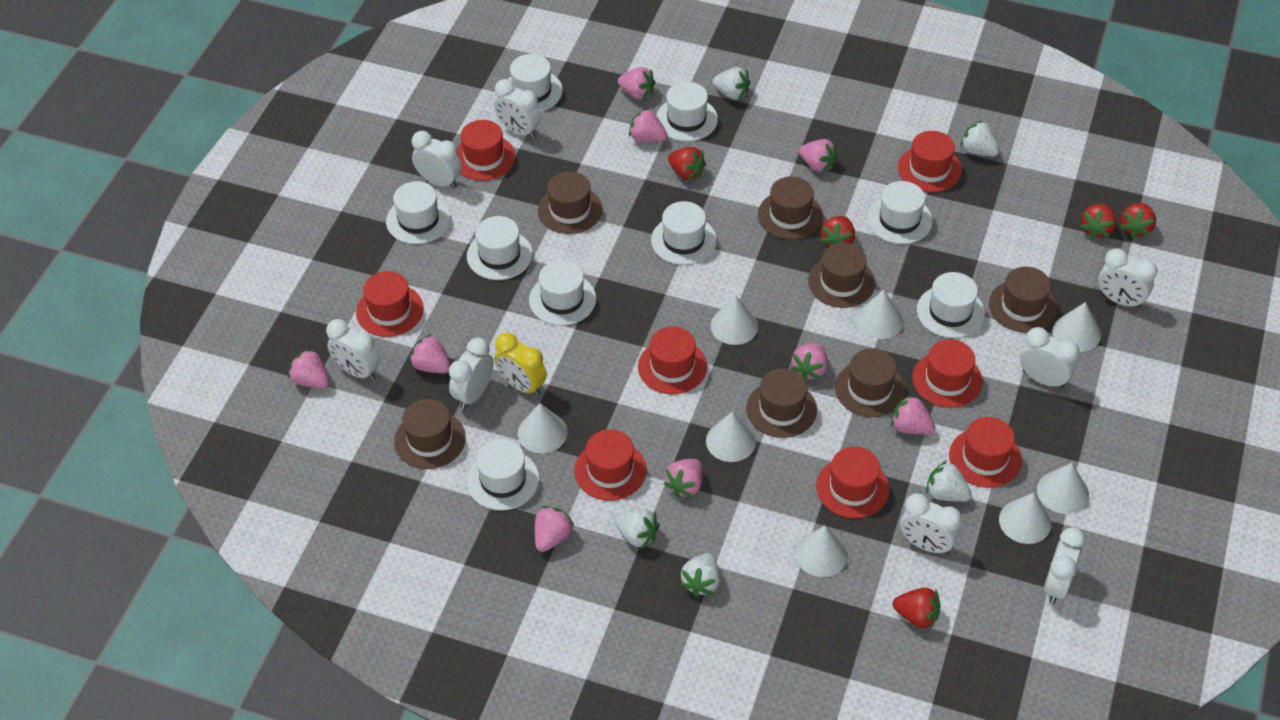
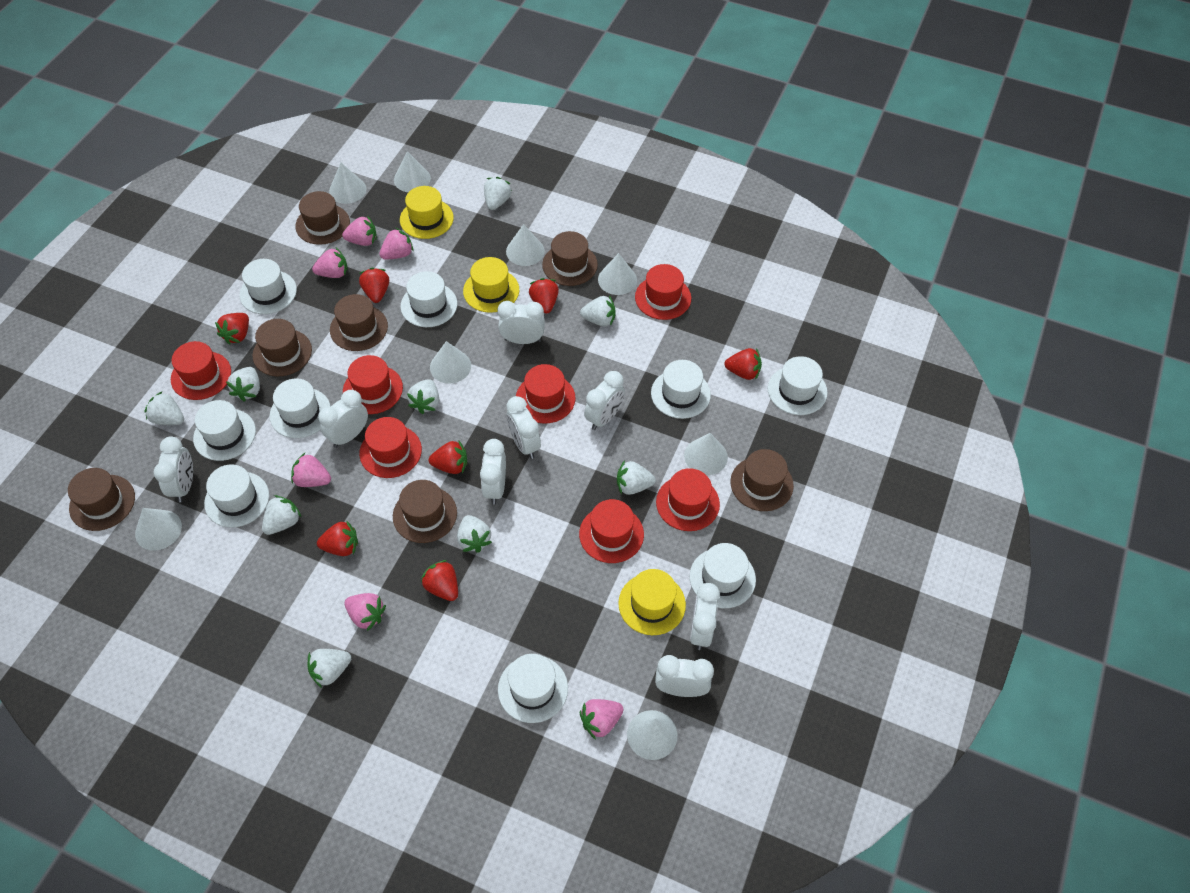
pink strawberry: 9 -> 6
red hat: 8 -> 7
red strawberry: 5 -> 7
white strawberry: 5 -> 9
yellow clock: 1 -> 0
yellow hat: 0 -> 3

